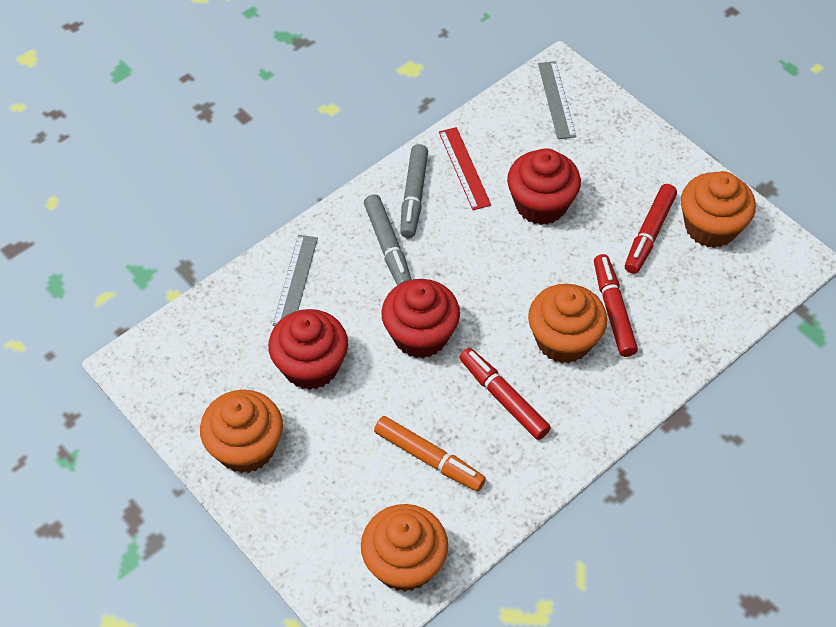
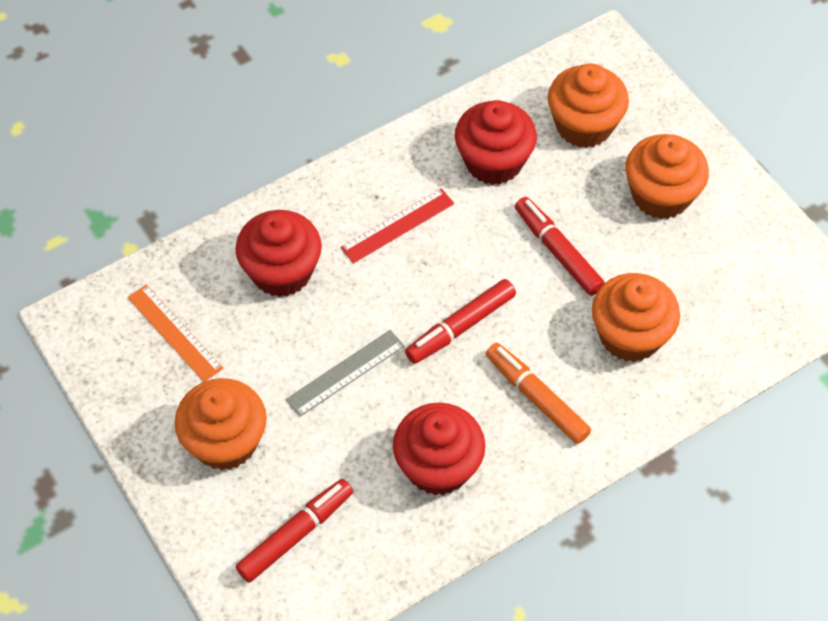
grey marker: 2 -> 0
grey ruler: 2 -> 1
orange ruler: 0 -> 1

